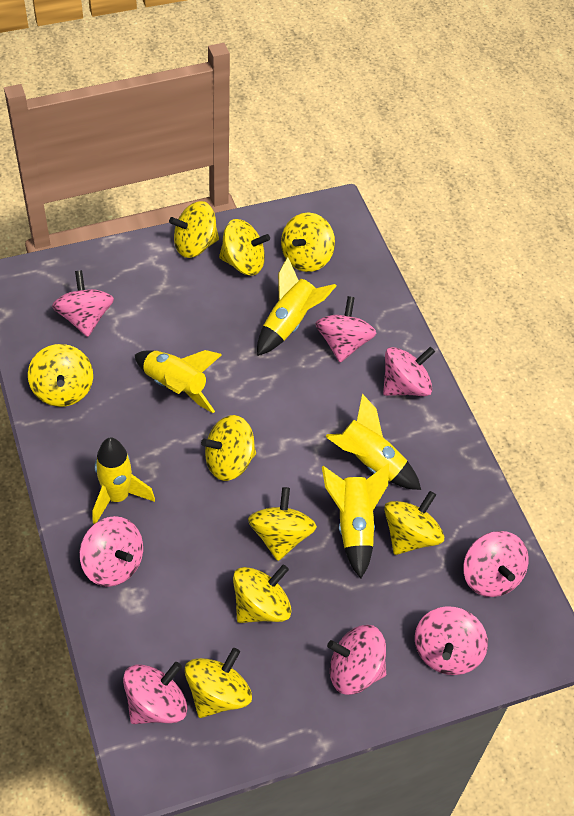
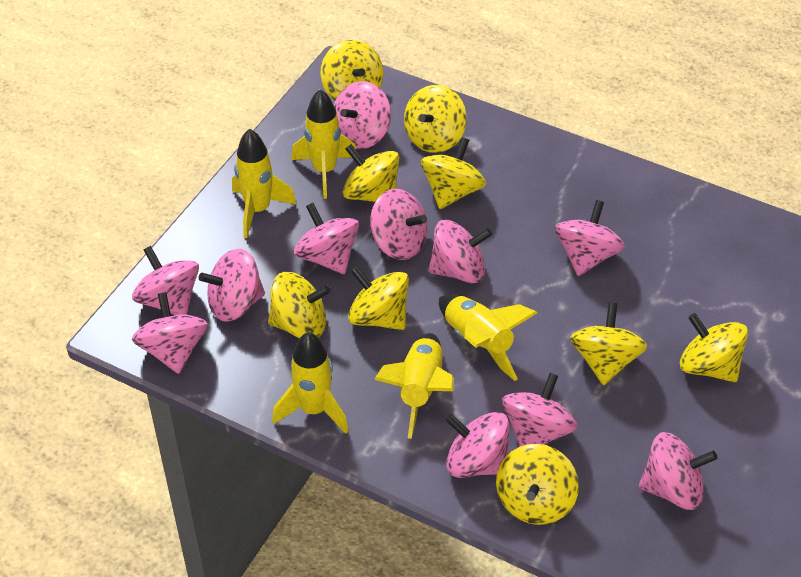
pink spinning top: 8 -> 11

